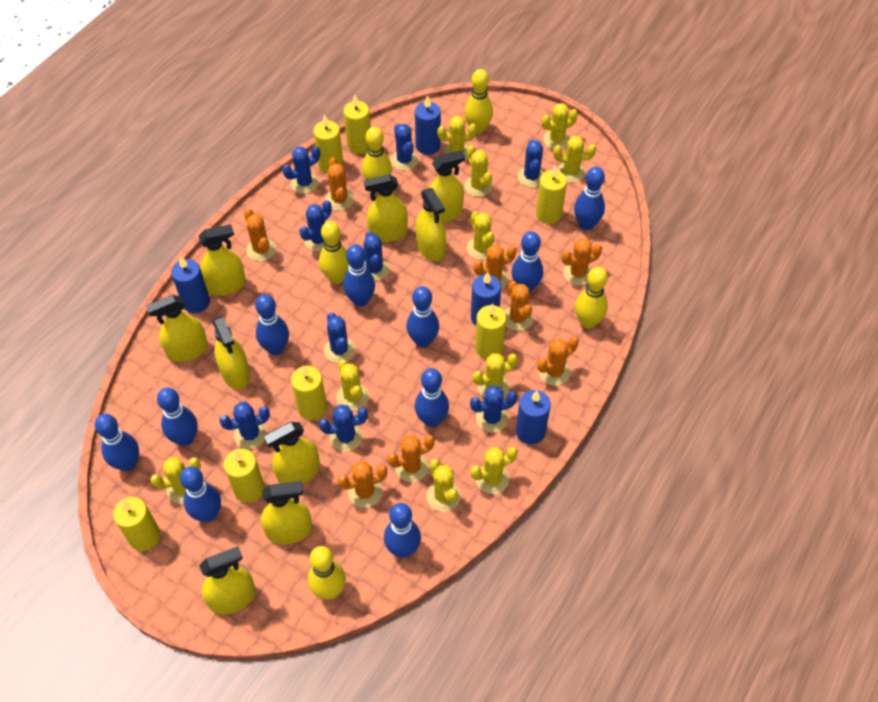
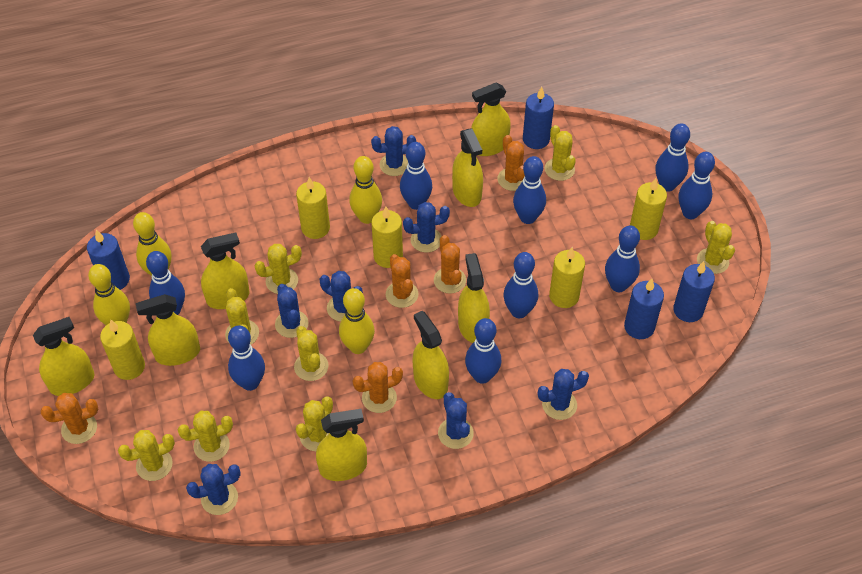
blue bowling pin: 10 -> 9
blue cactus: 9 -> 7
orange cactus: 8 -> 5
yellow bowling pin: 5 -> 4
yellow cactus: 10 -> 8
yellow candle: 7 -> 5
yellow spray bottle: 9 -> 8

